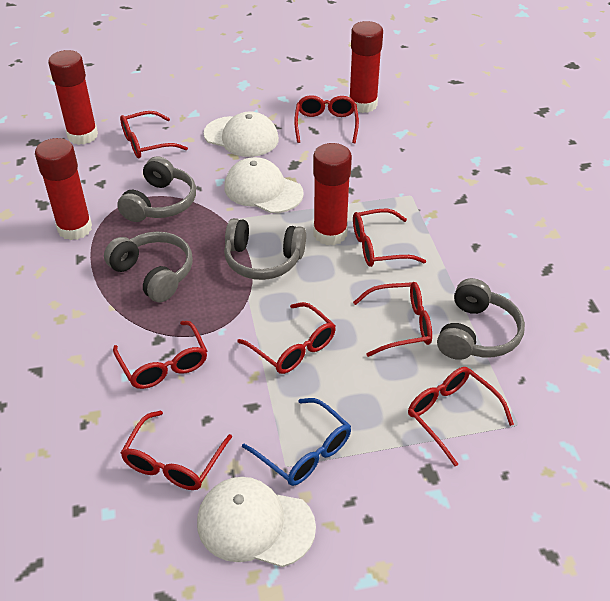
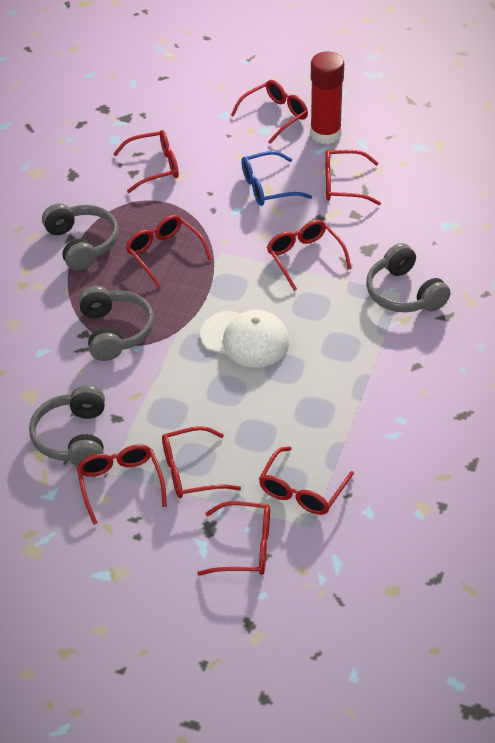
red glasses: 8 -> 9
red glue stick: 4 -> 1
white cap: 3 -> 1

